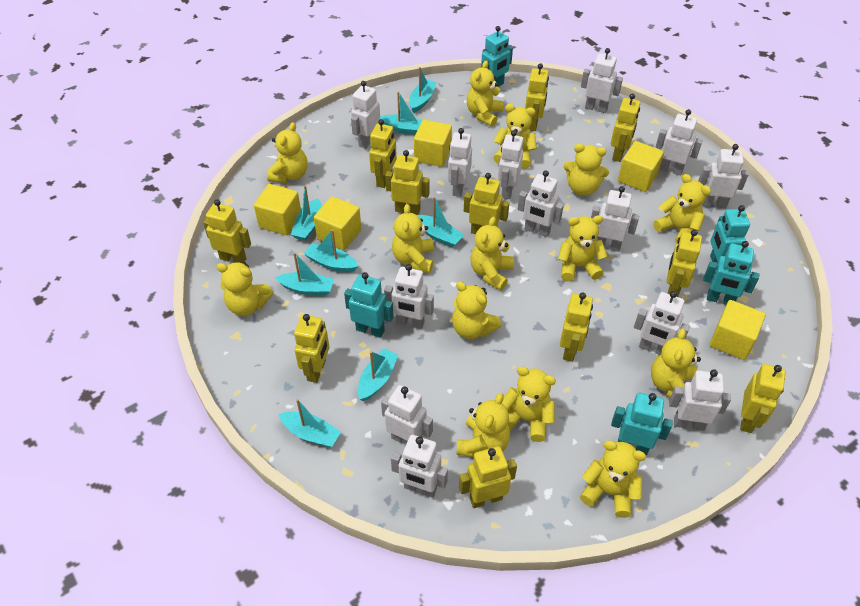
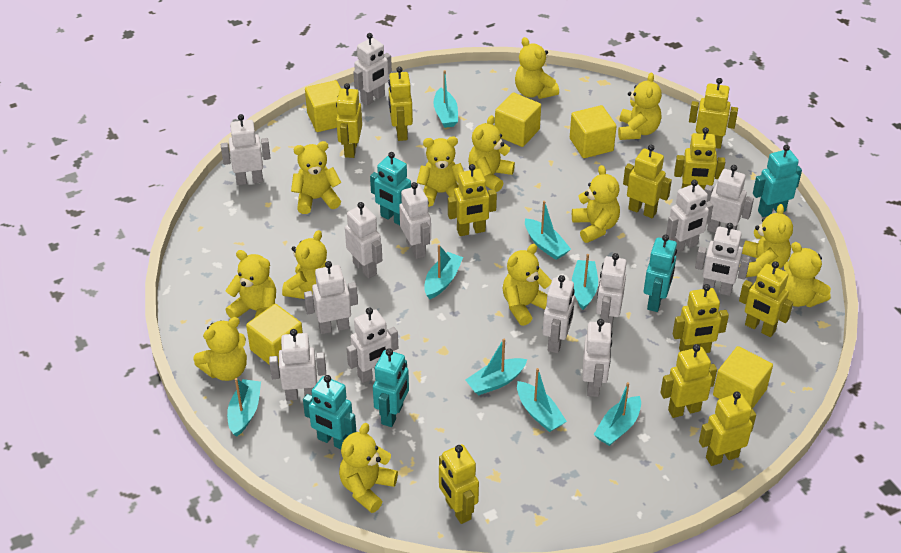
yellow teddy bear: 14 -> 13

